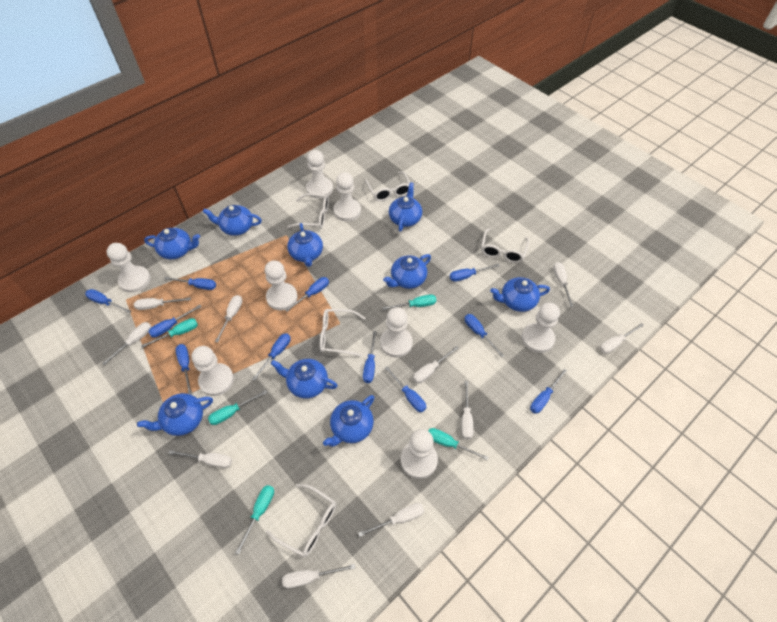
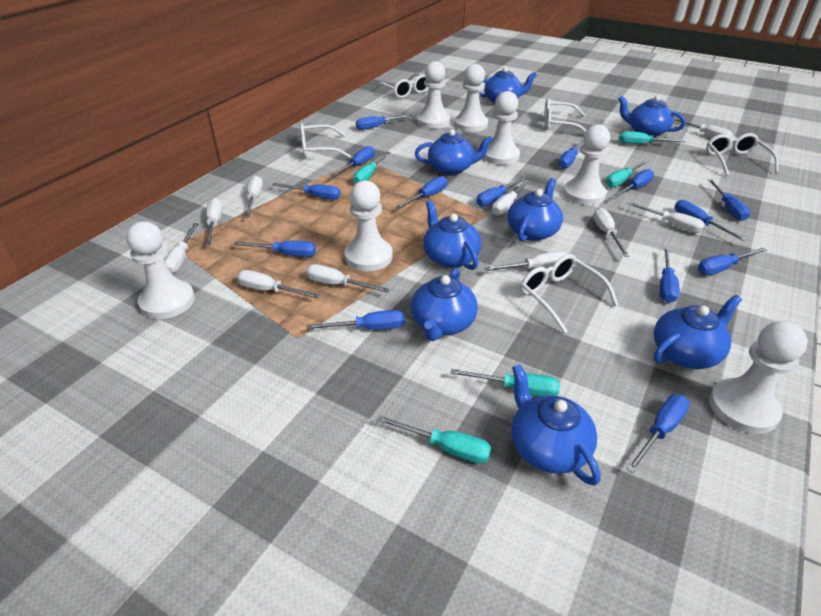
blue screwdriver: 11 -> 14
blue teapot: 9 -> 8
white pawn: 8 -> 7

